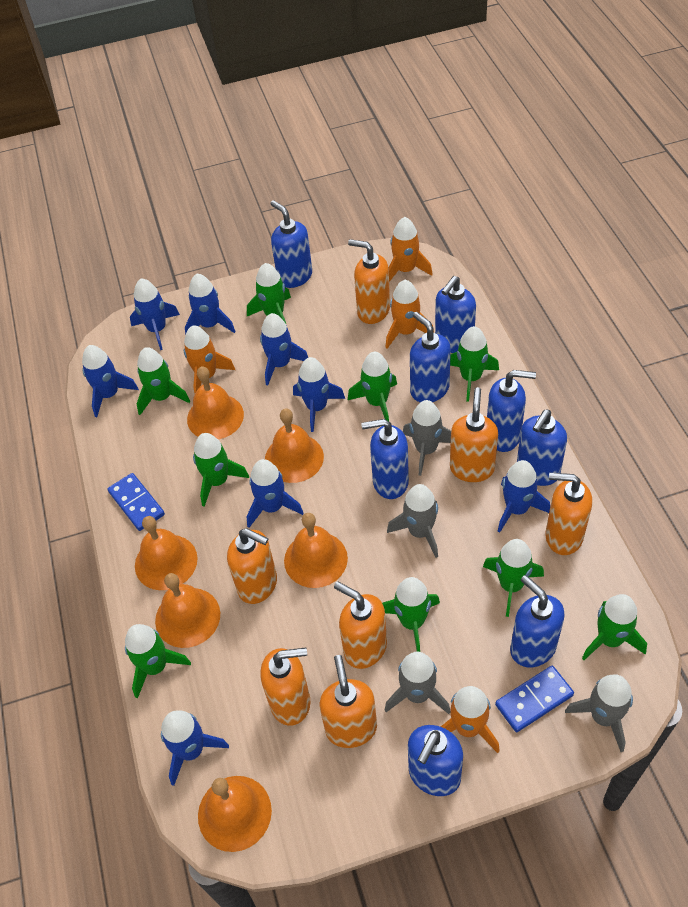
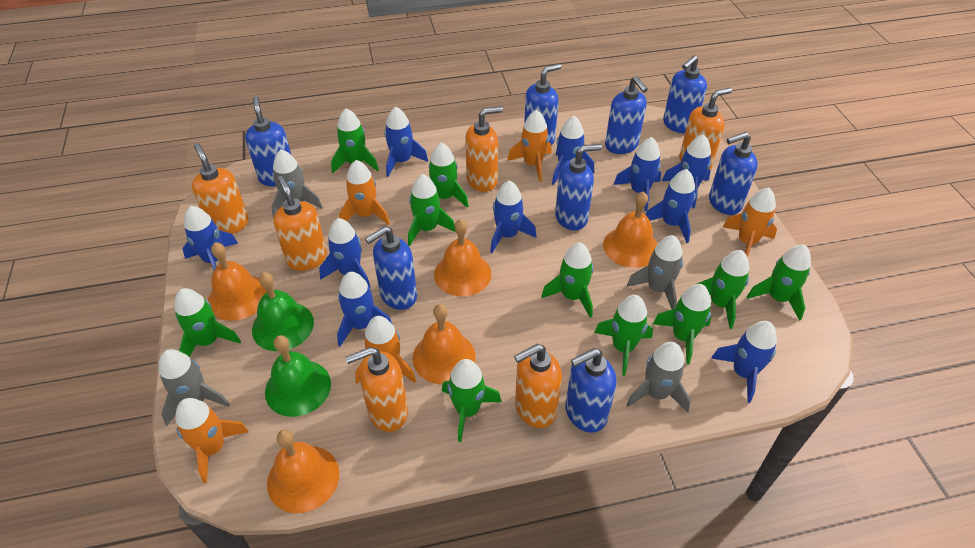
blue domino: 2 -> 0
blue rocket: 8 -> 10
green bell: 0 -> 2
green rocket: 9 -> 10
orange bell: 6 -> 5
orange rocket: 4 -> 5
orange soap dispenser: 7 -> 6

